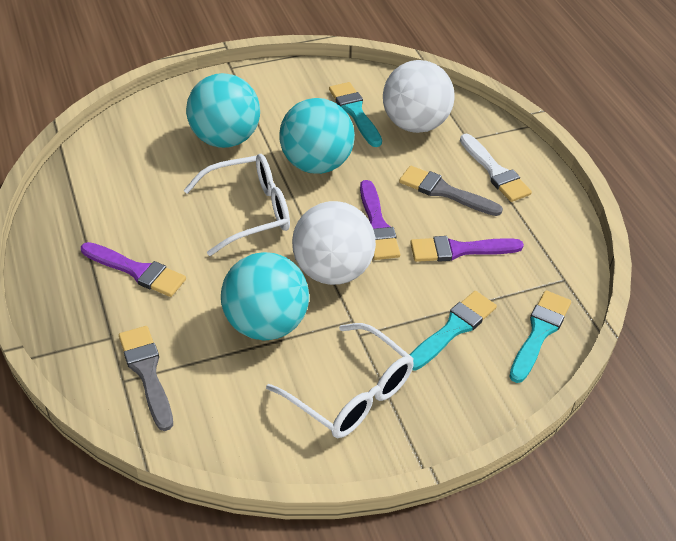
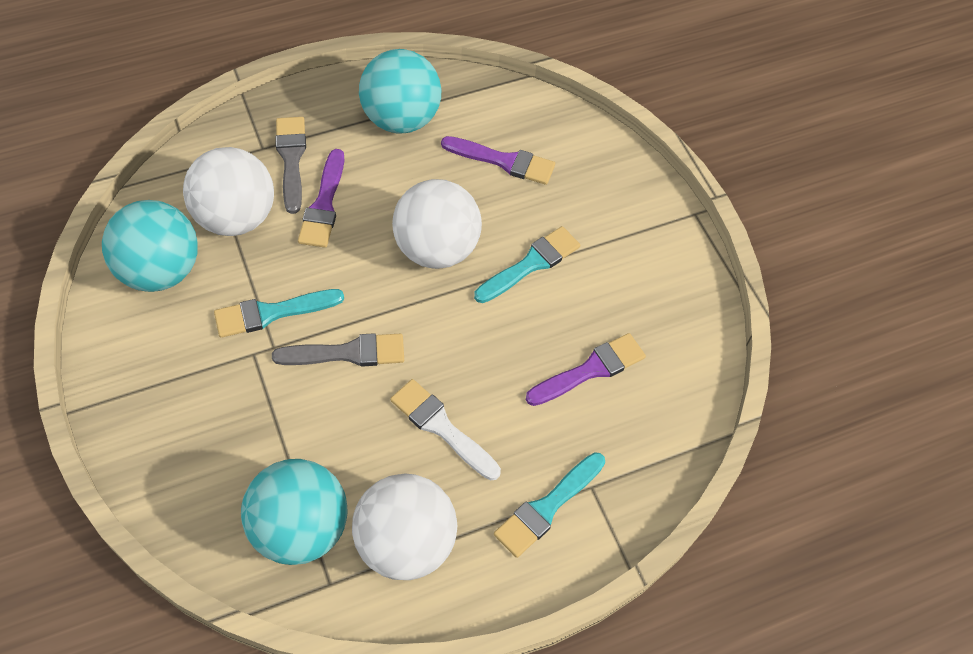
white ball: 2 -> 3
white glasses: 2 -> 0

